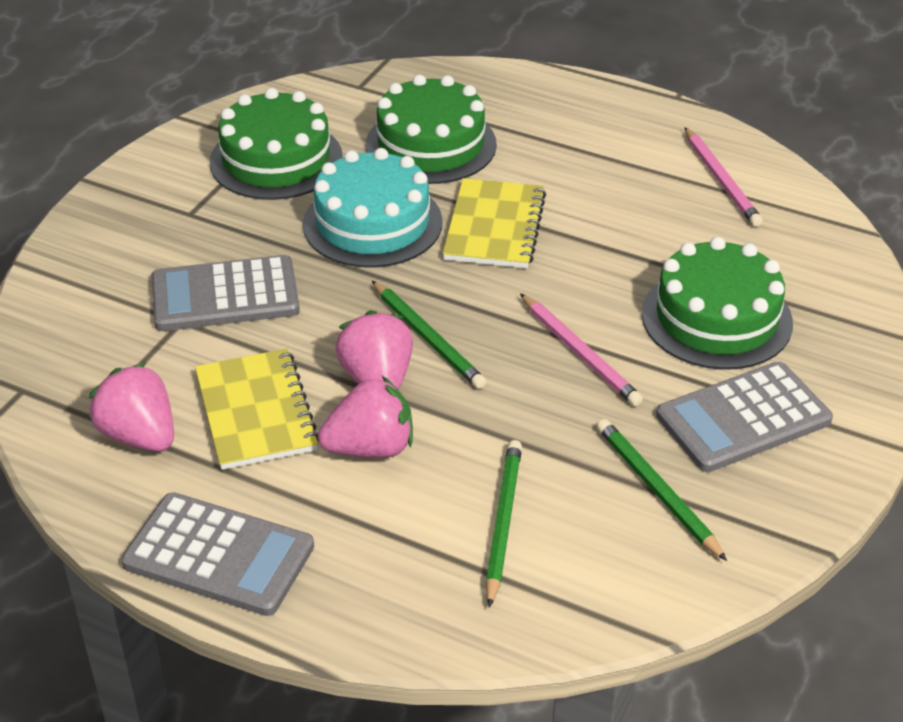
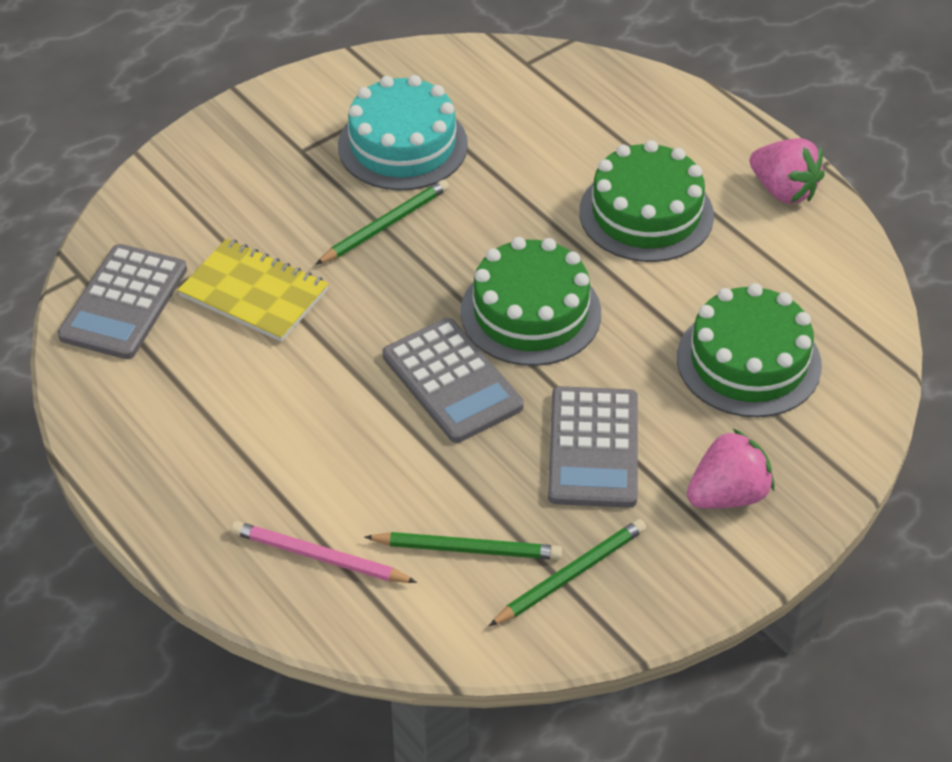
pink pencil: 2 -> 1
pink strawberry: 3 -> 2
yellow notebook: 2 -> 1

